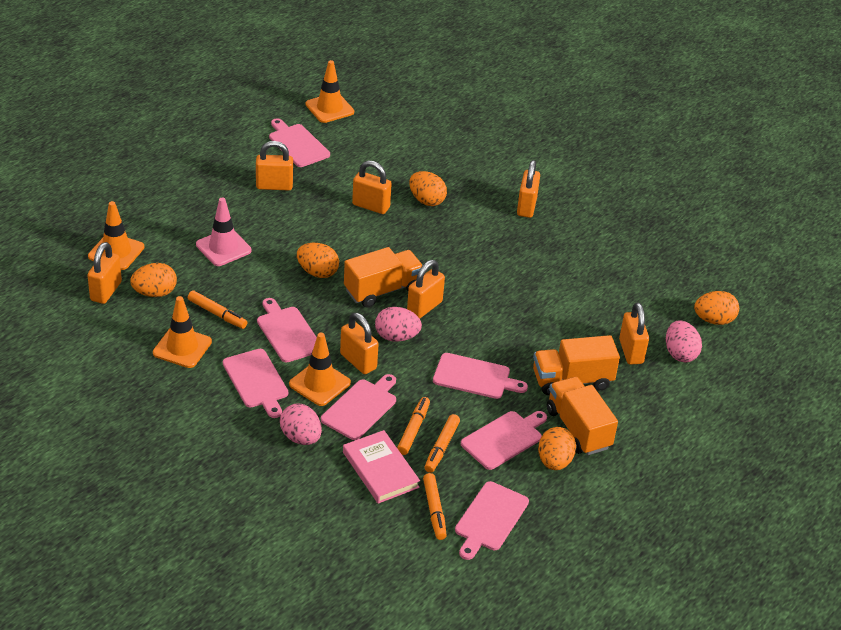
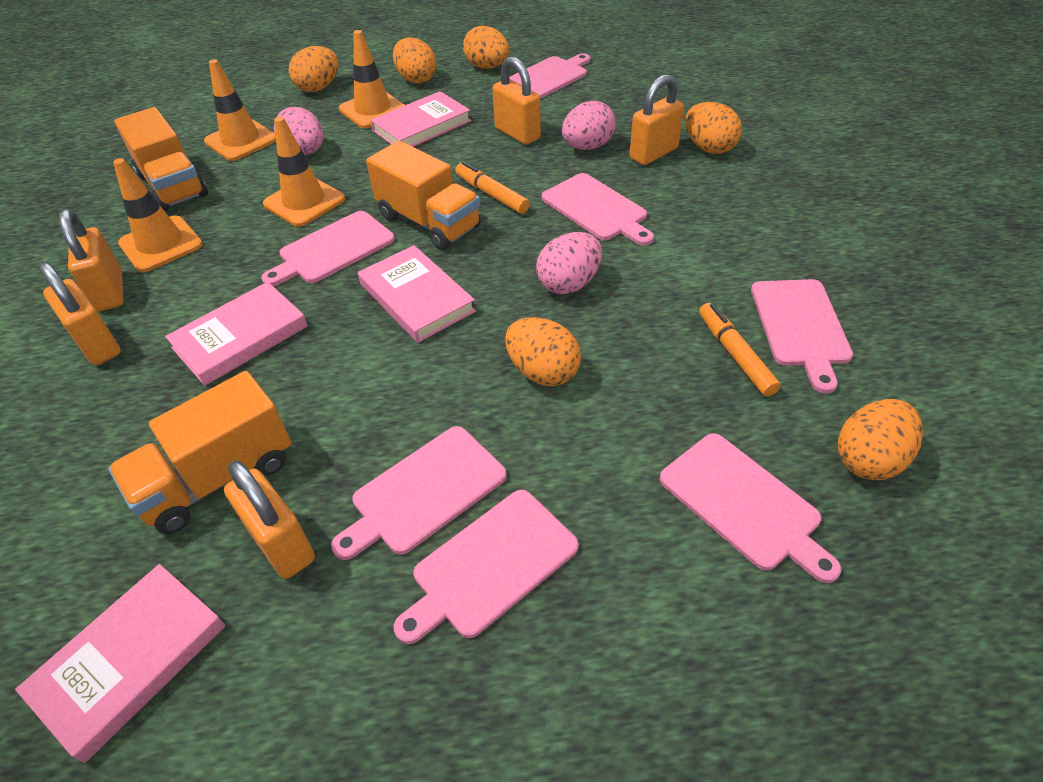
orange egg: 5 -> 6
orange marker: 4 -> 2
orange padlock: 7 -> 5
pink book: 1 -> 4
pink traffic cone: 1 -> 0

